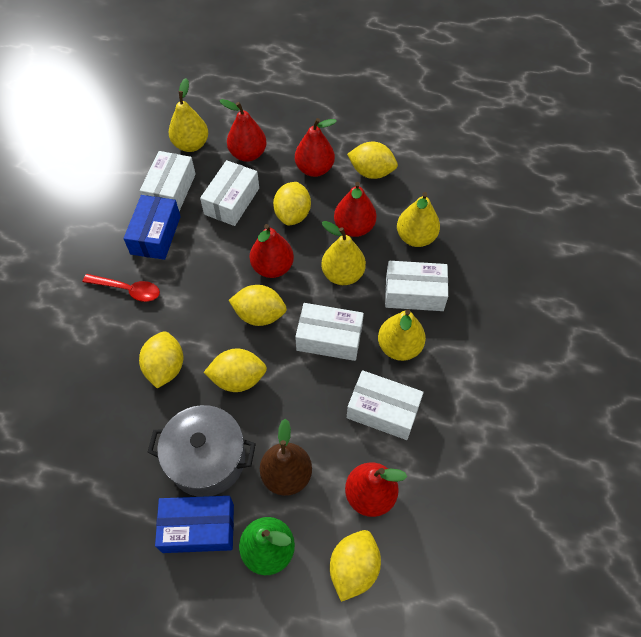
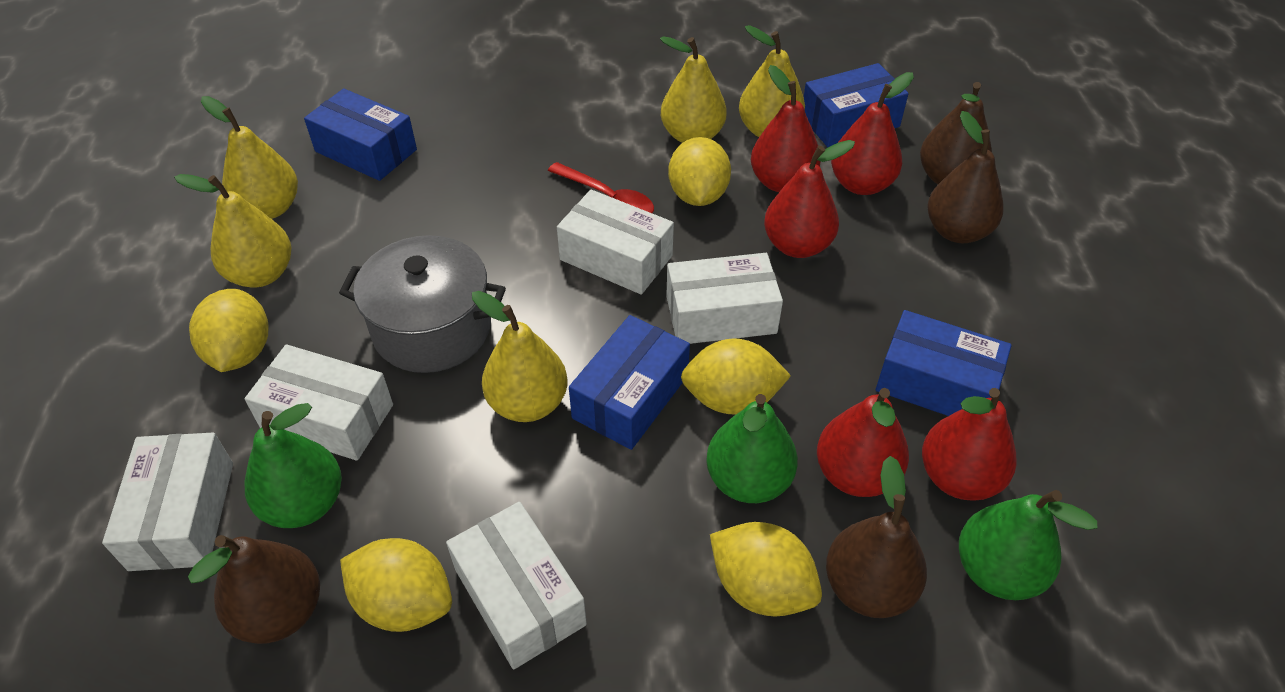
blue box: 2 -> 4
brown pear: 1 -> 4
green pear: 1 -> 3
yellow lemon: 6 -> 5
yellow pear: 4 -> 5

